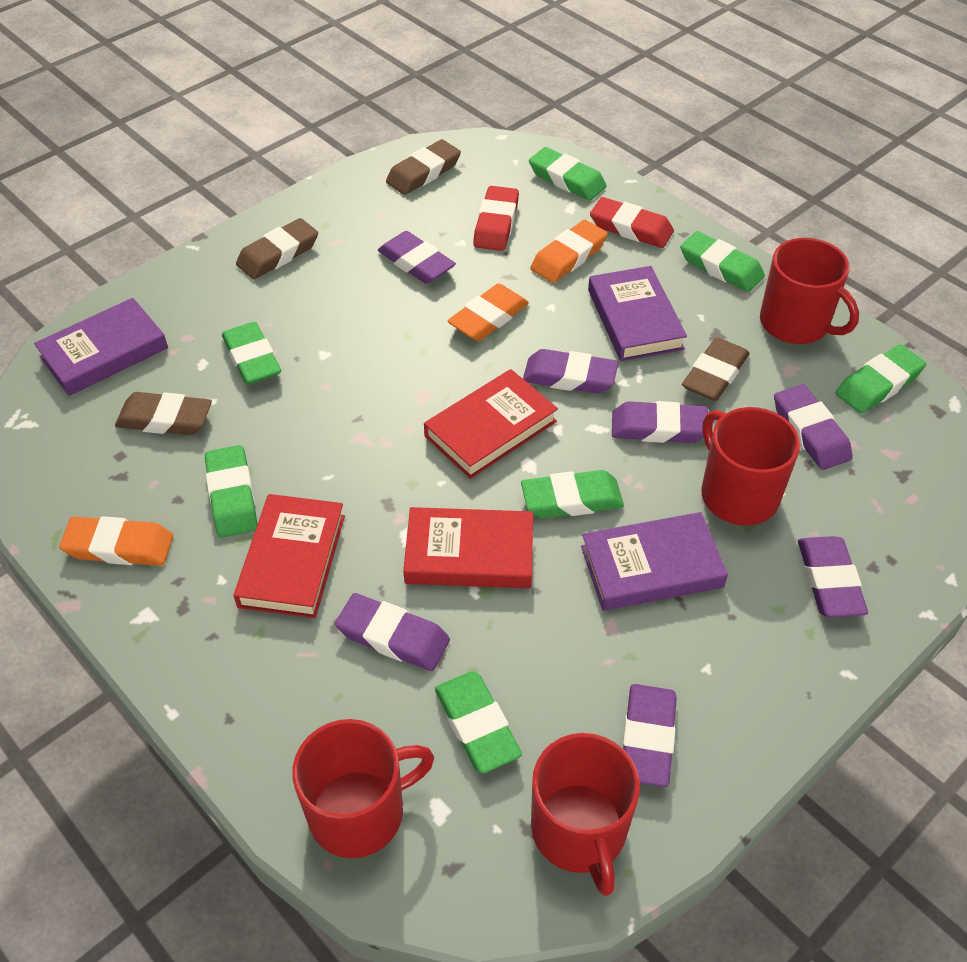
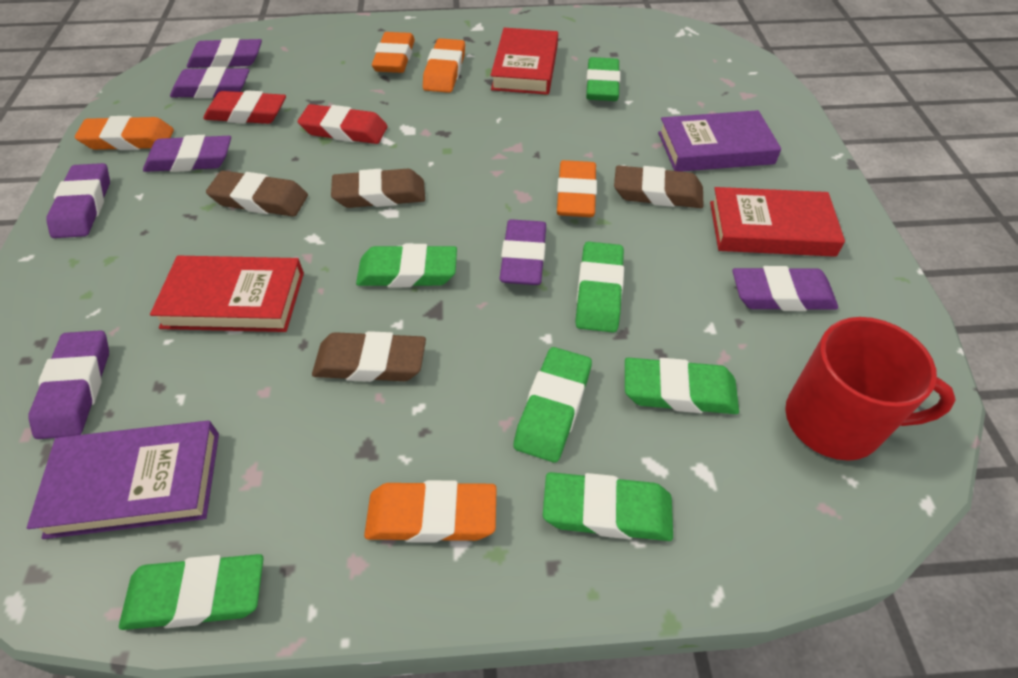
orange eraser: 3 -> 5
purple book: 3 -> 2
red mug: 4 -> 1

